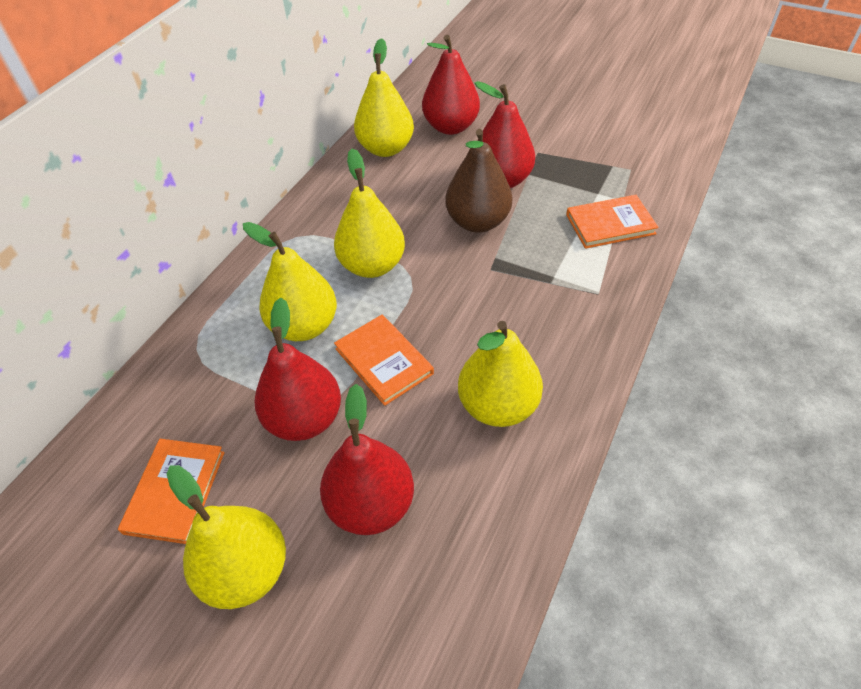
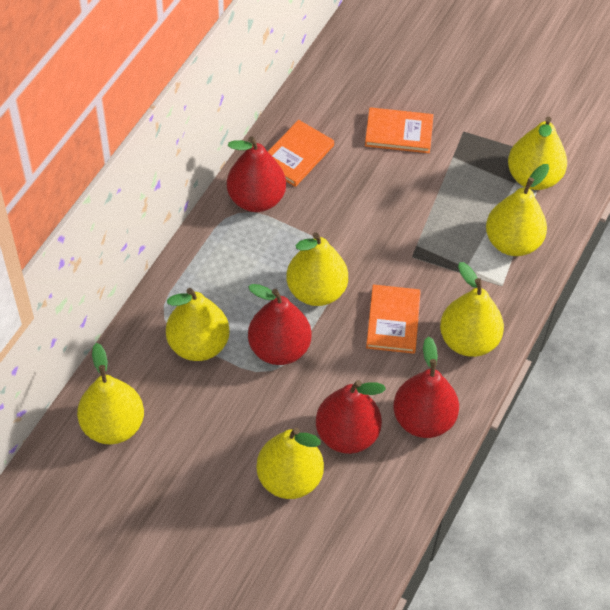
brown pear: 1 -> 0
yellow pear: 5 -> 7

